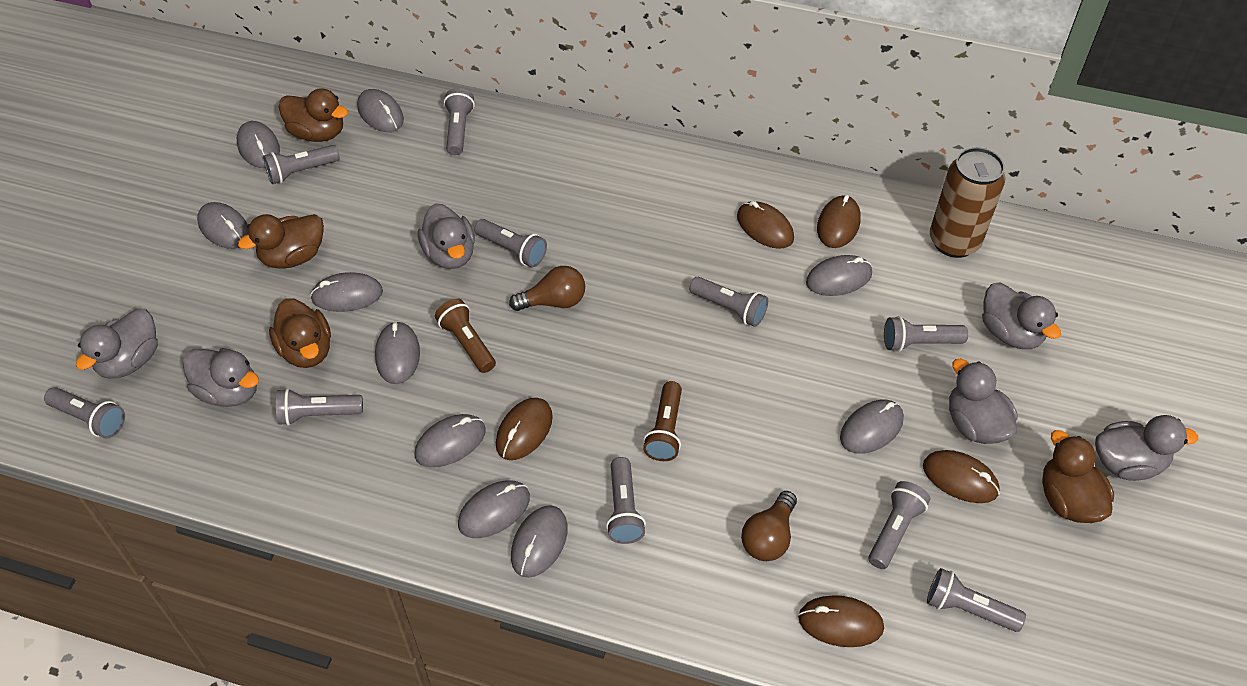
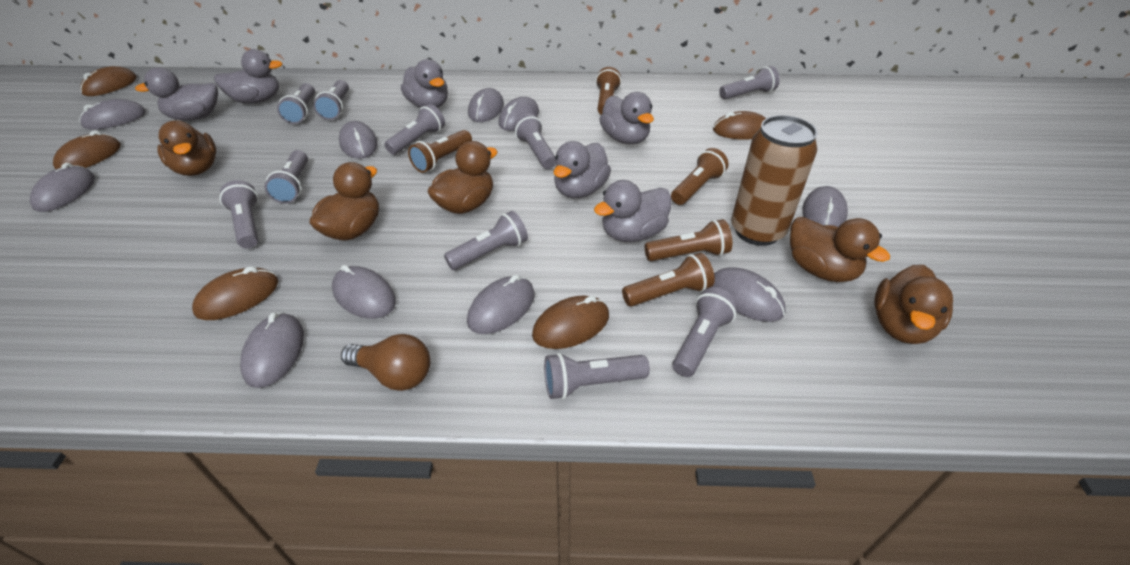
brown duck: 4 -> 5
brown flashlight: 2 -> 5
brown light bulb: 2 -> 1

